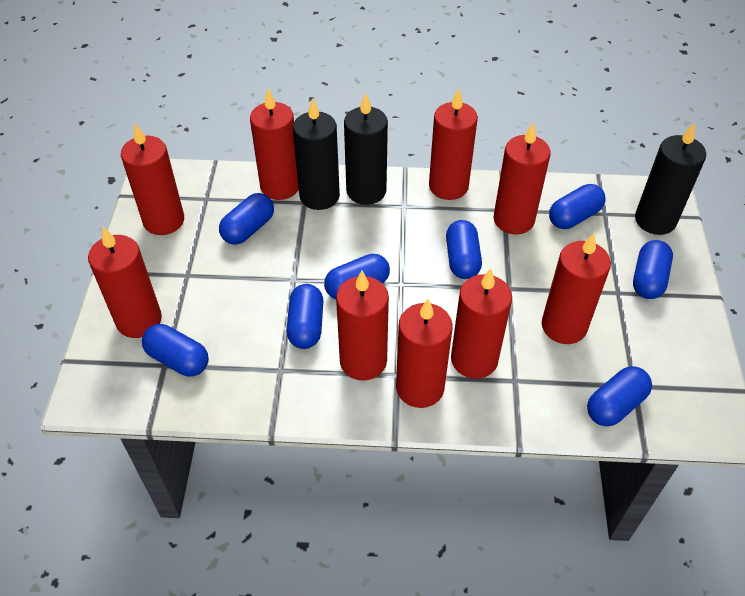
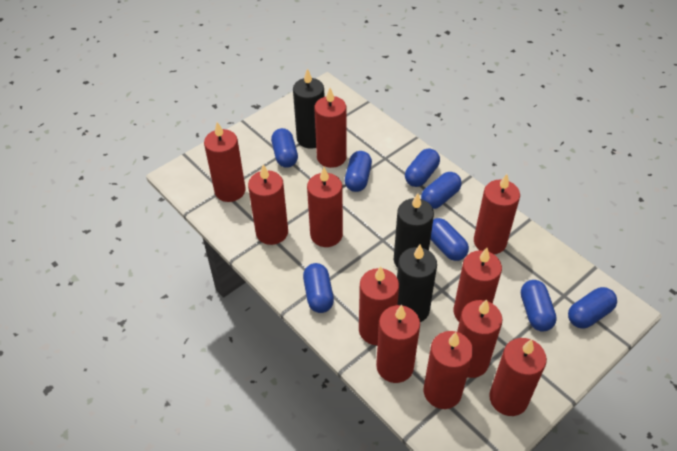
red candle: 9 -> 11

